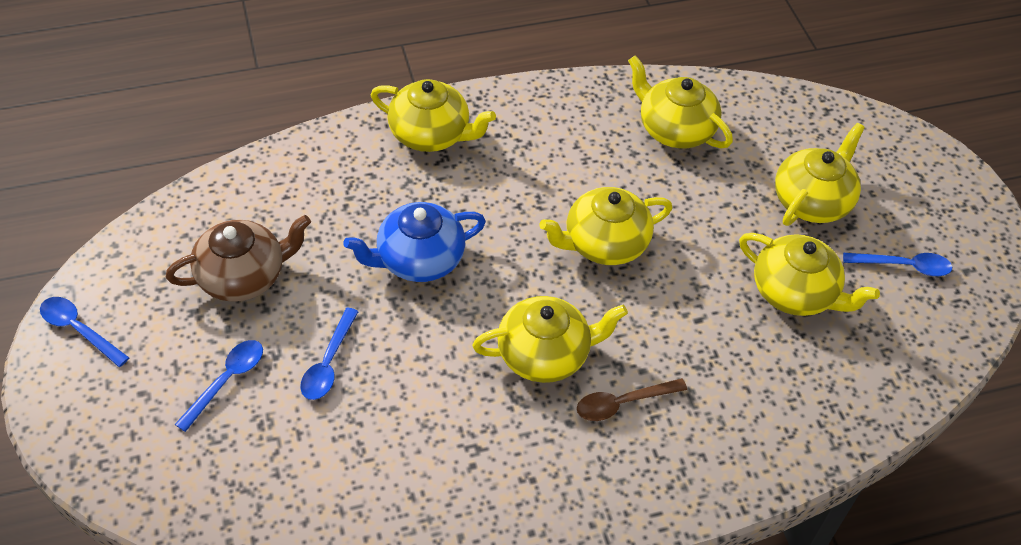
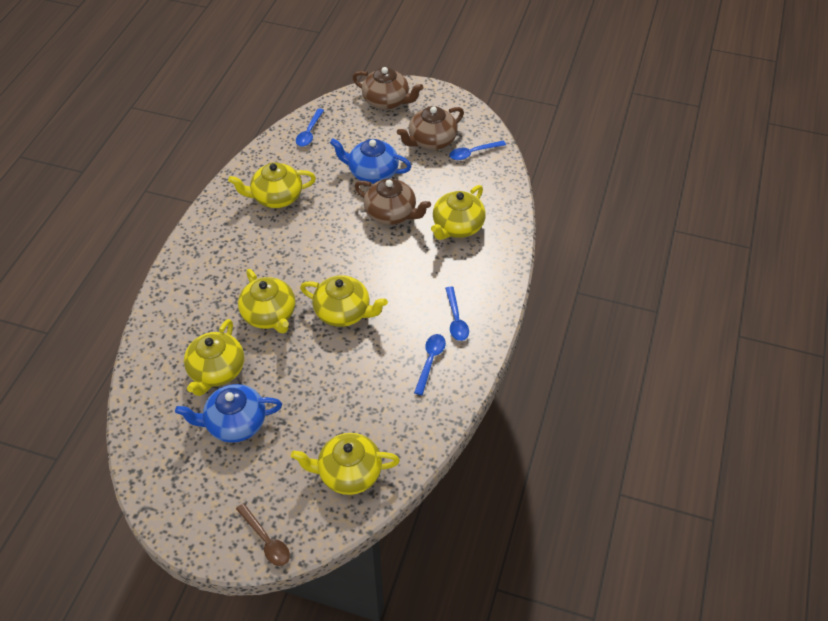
blue teapot: 1 -> 2
brown teapot: 1 -> 3

